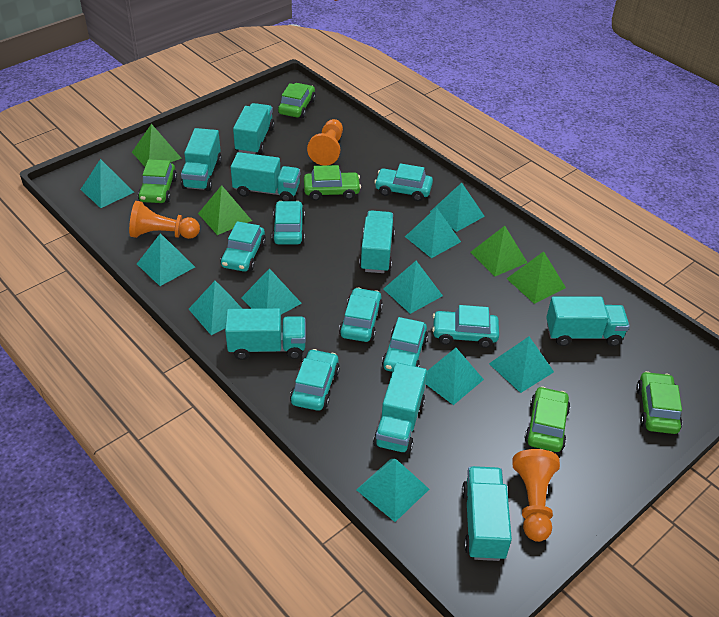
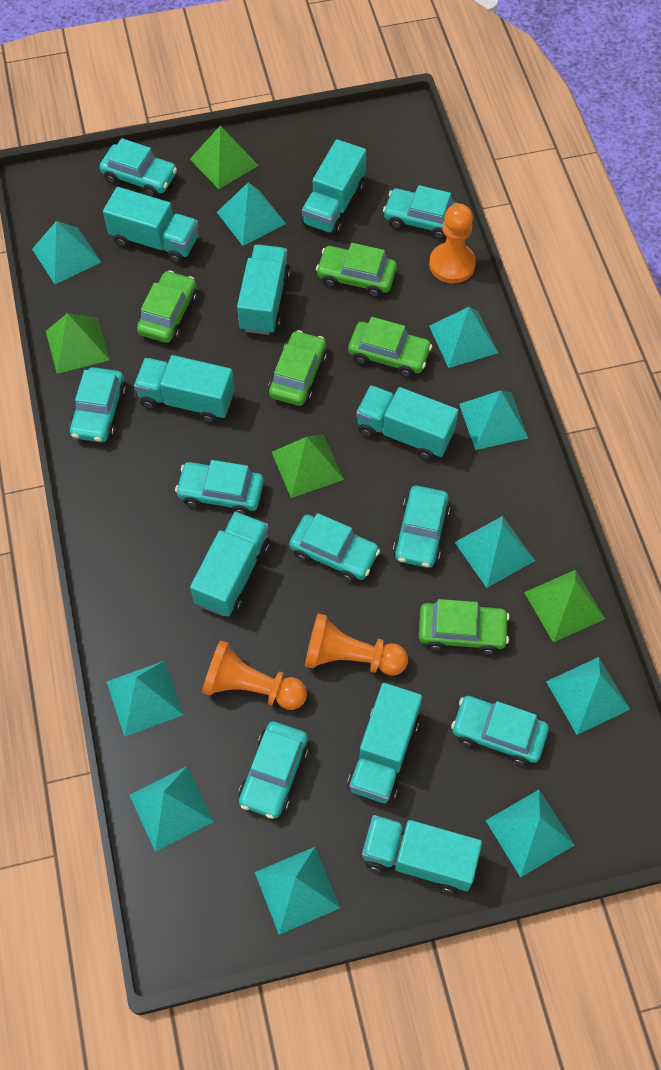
turquoise car: 7 -> 8

